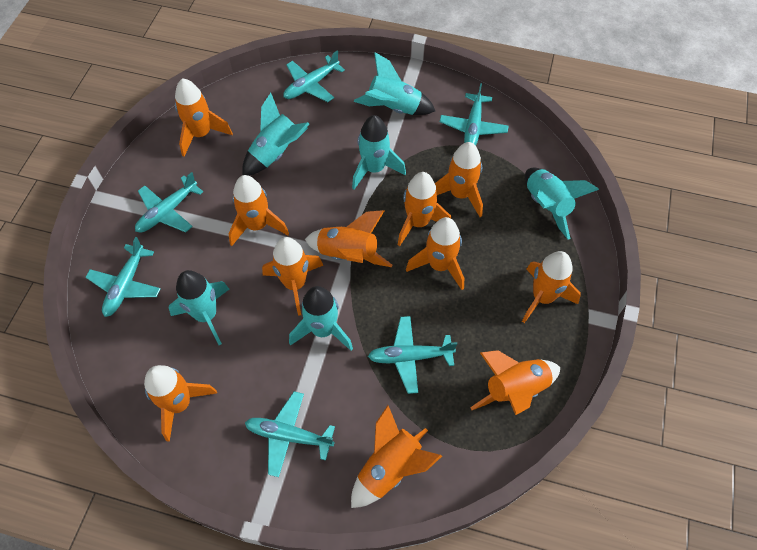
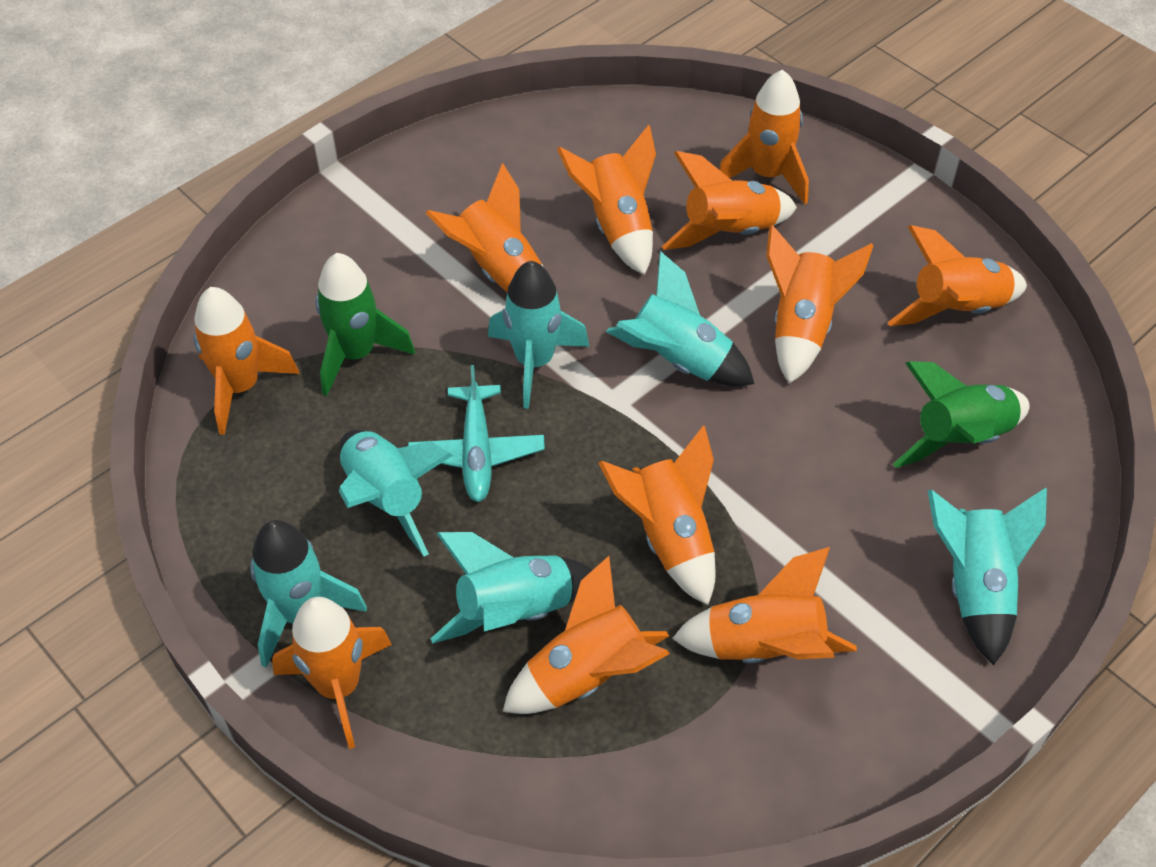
green rocket: 0 -> 2
turquoise plane: 6 -> 1

